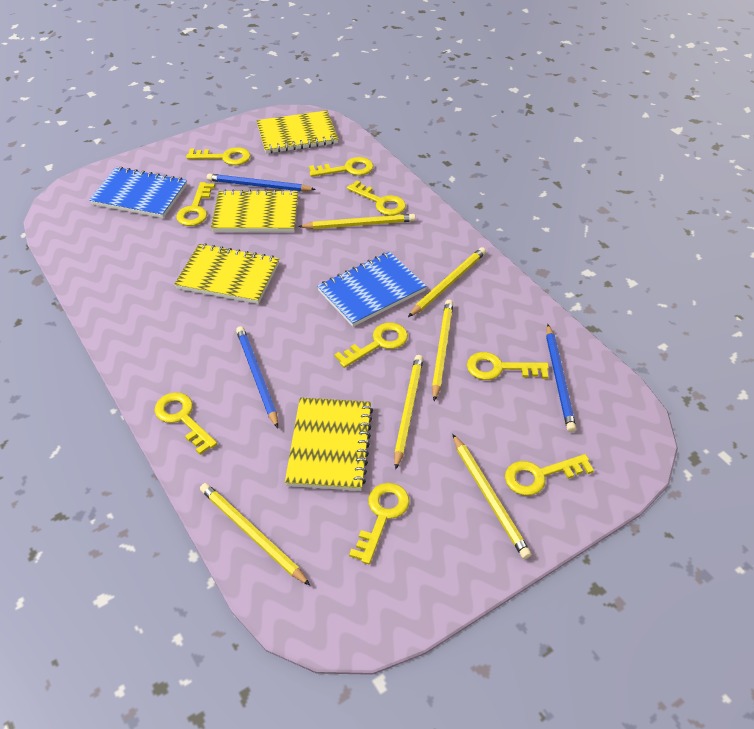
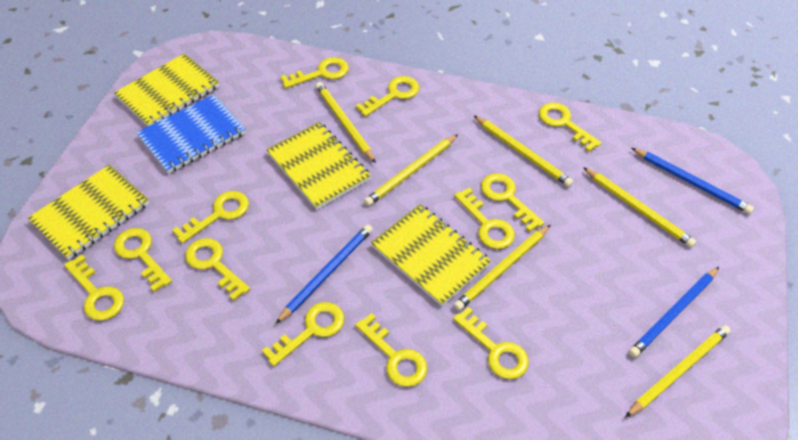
blue notebook: 2 -> 1
yellow key: 9 -> 12

